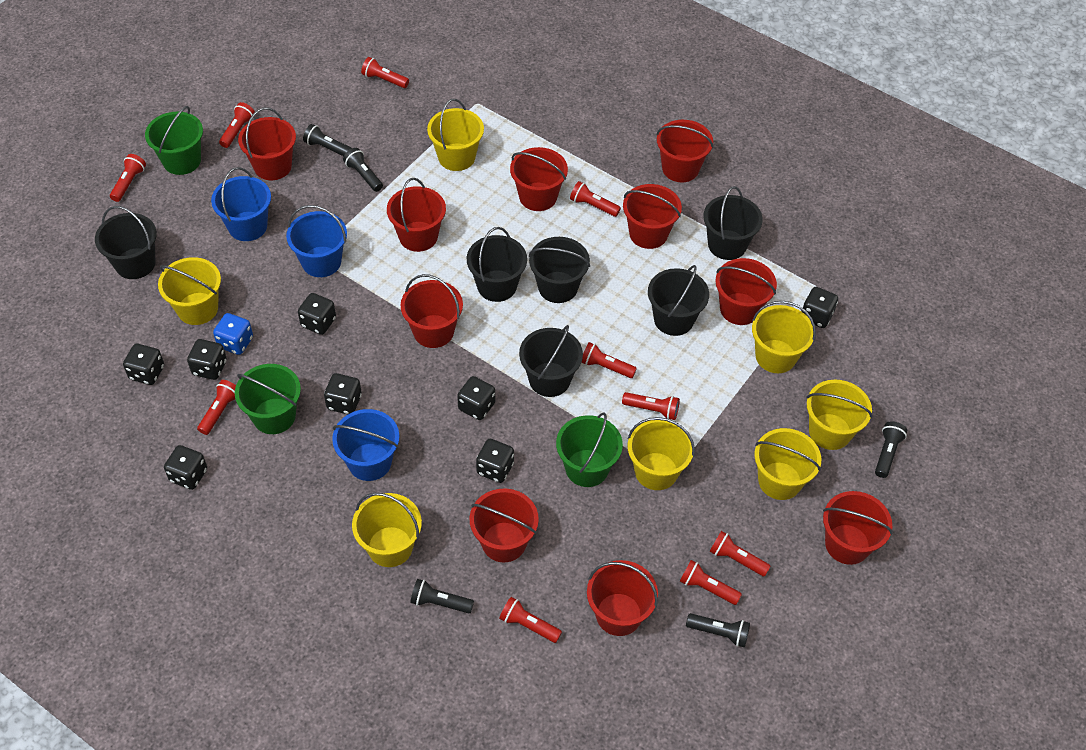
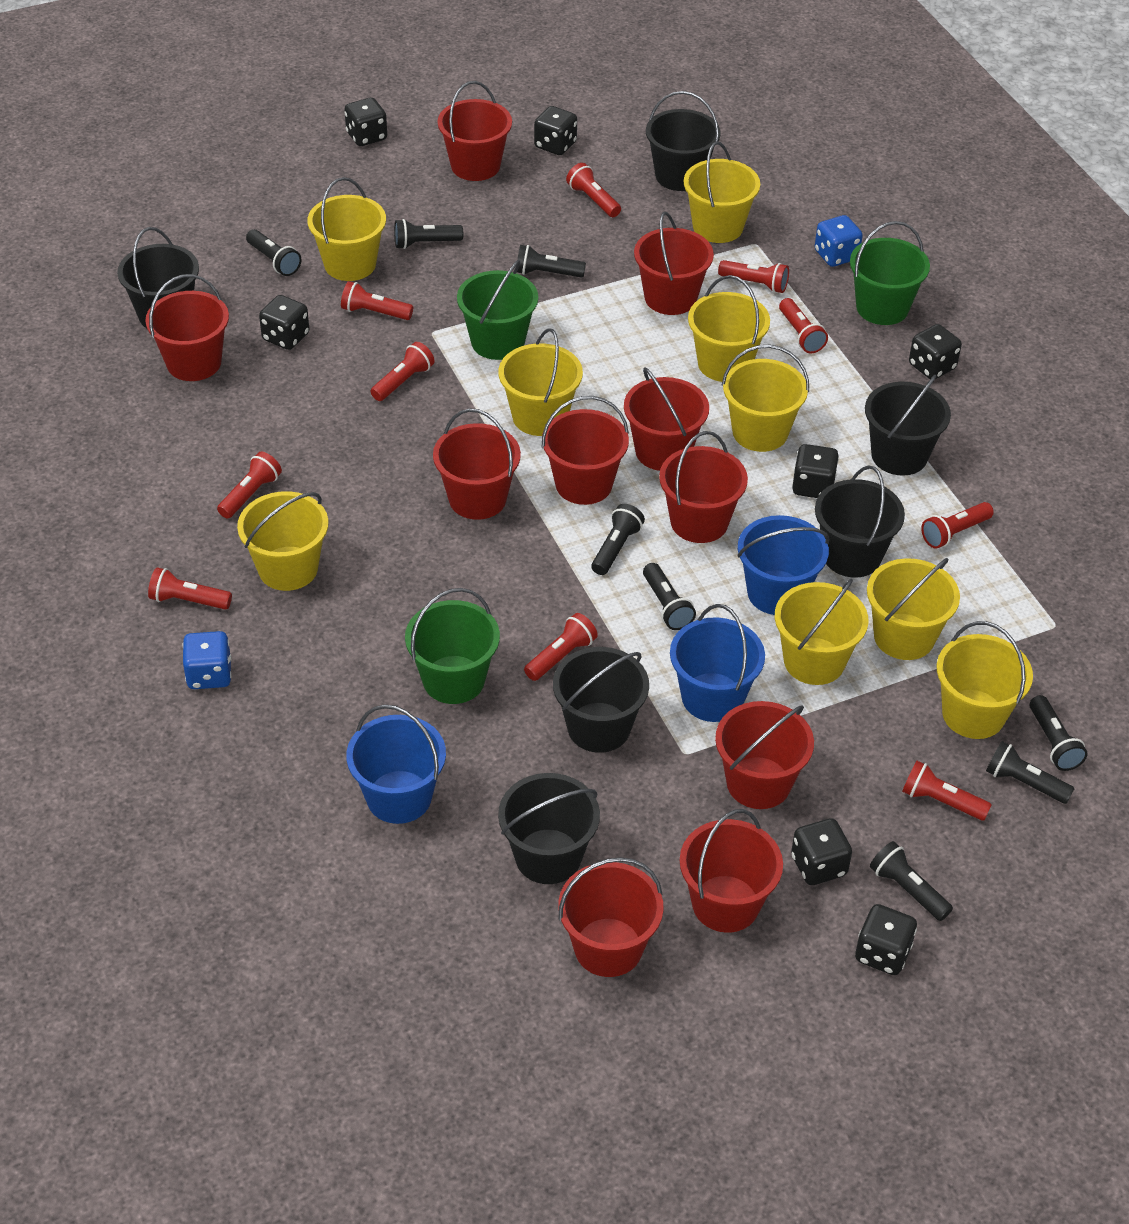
black dice: 8 -> 7
black flashlight: 5 -> 8
blue dice: 1 -> 2
yellow bucket: 7 -> 9

